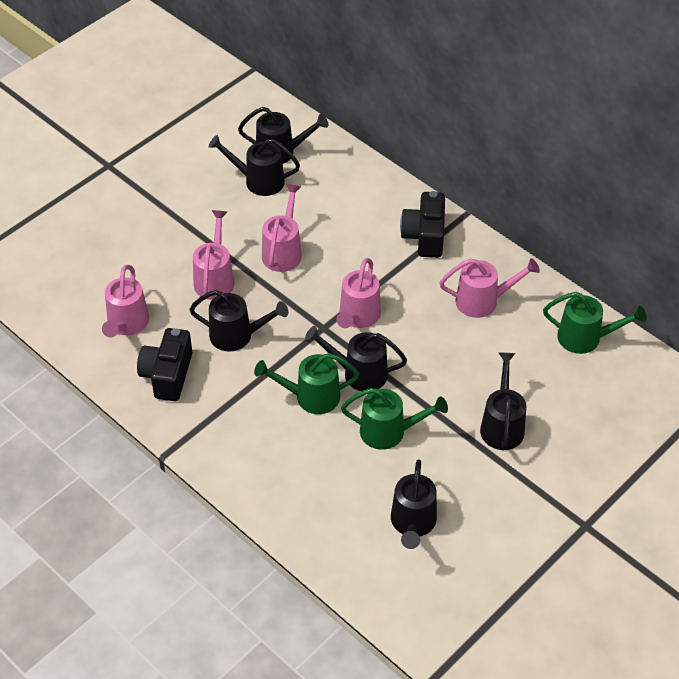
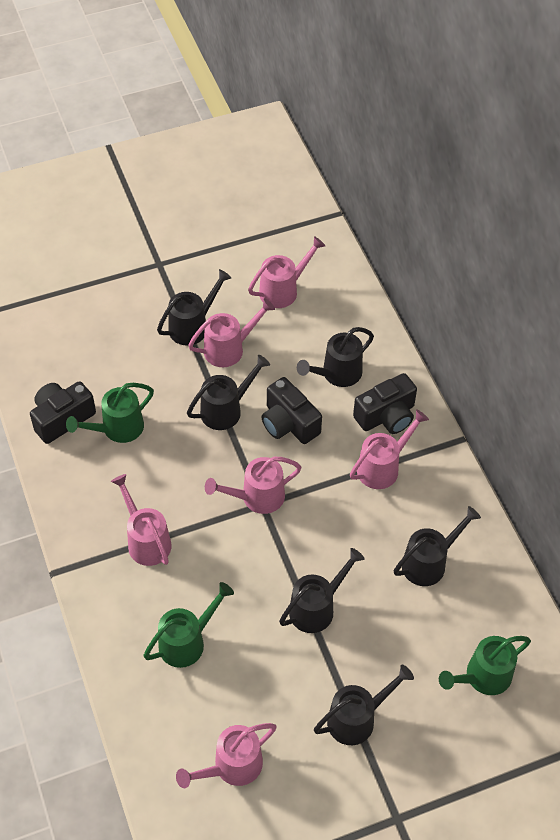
black camera: 2 -> 3
pink watering can: 5 -> 6

